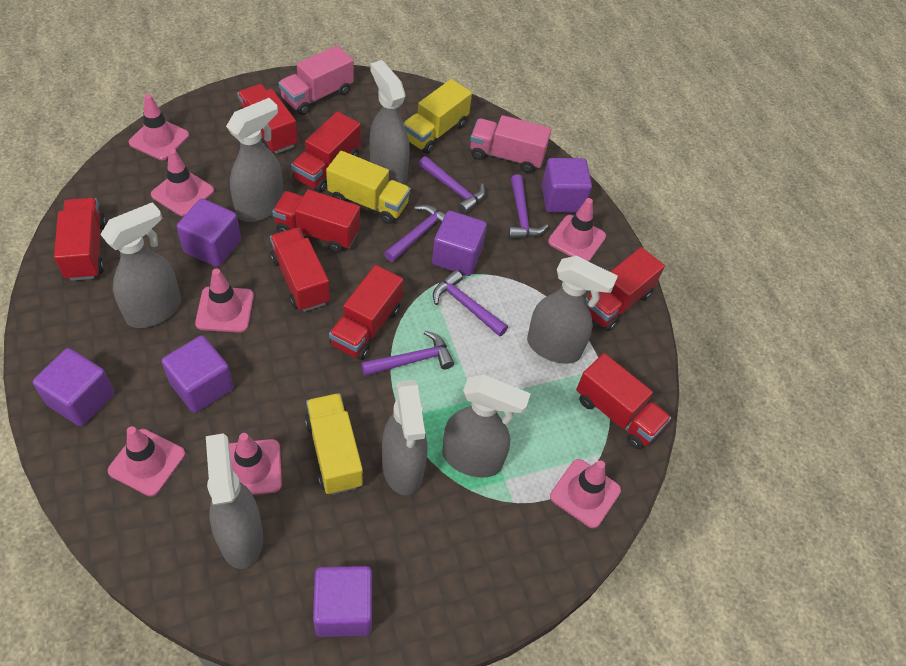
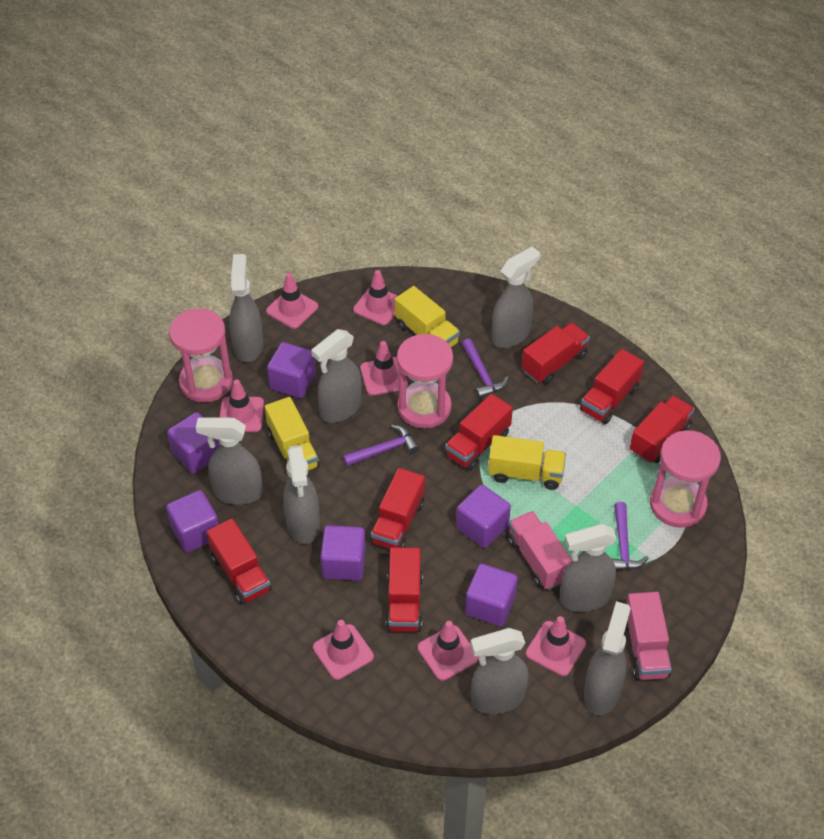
grey spray bottle: 7 -> 8
pink hourglass: 0 -> 3
purple hammer: 5 -> 3
red truck: 8 -> 7

